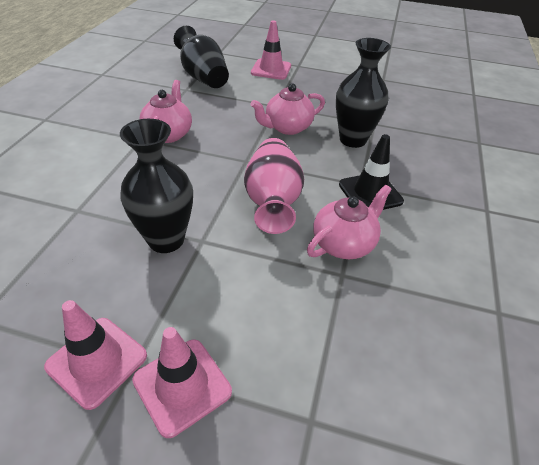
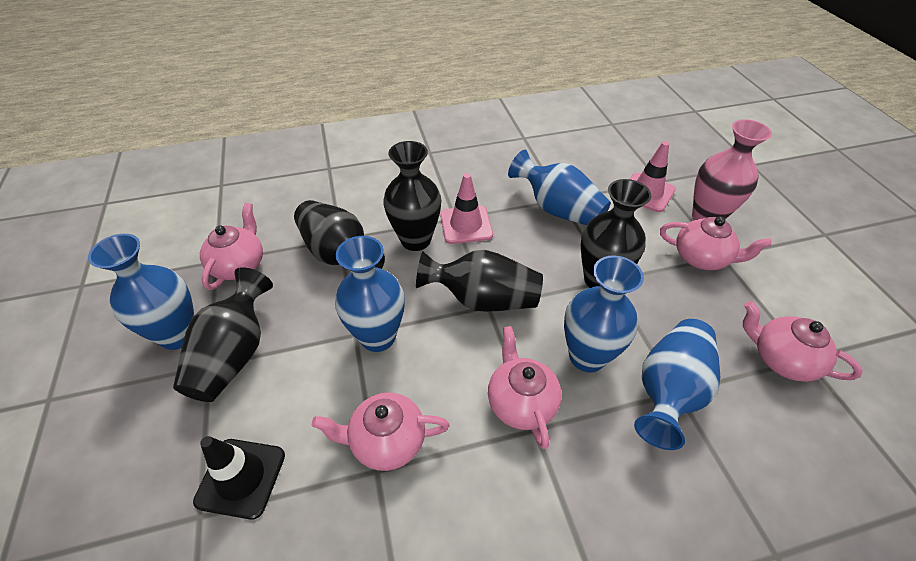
black vase: 3 -> 5
blue vase: 0 -> 5
pink teapot: 3 -> 5
pink traffic cone: 3 -> 2

